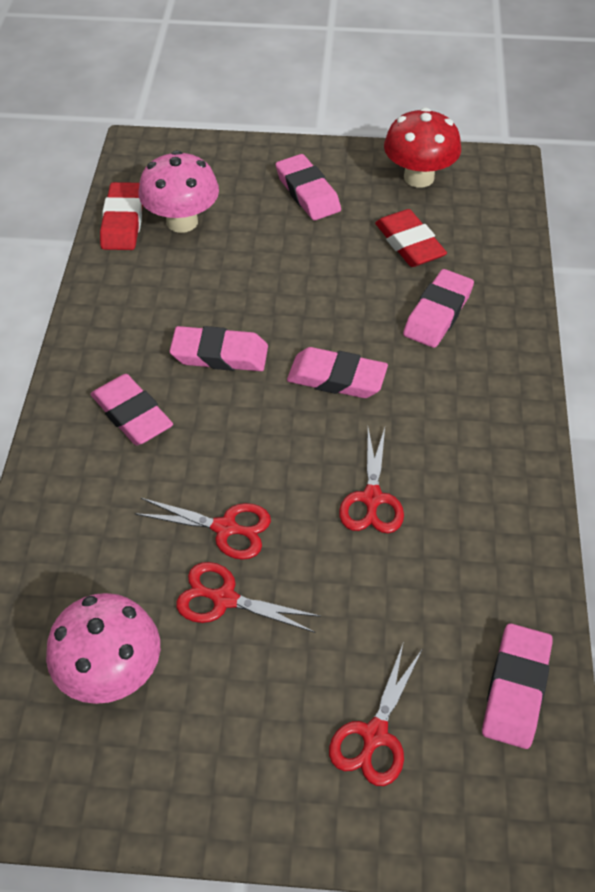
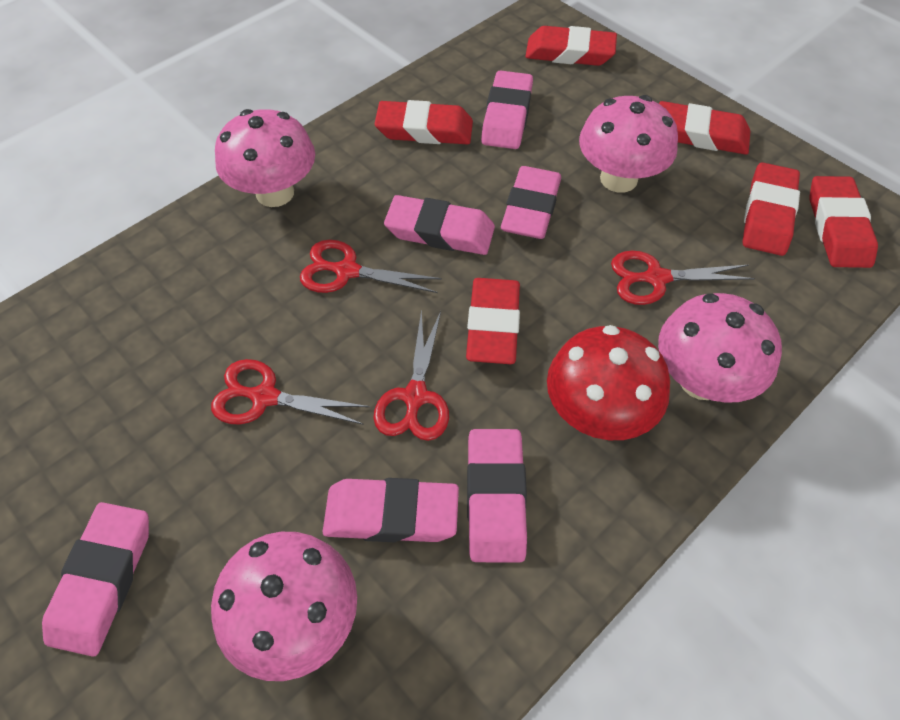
pink mushroom: 2 -> 4
red eraser: 2 -> 6

